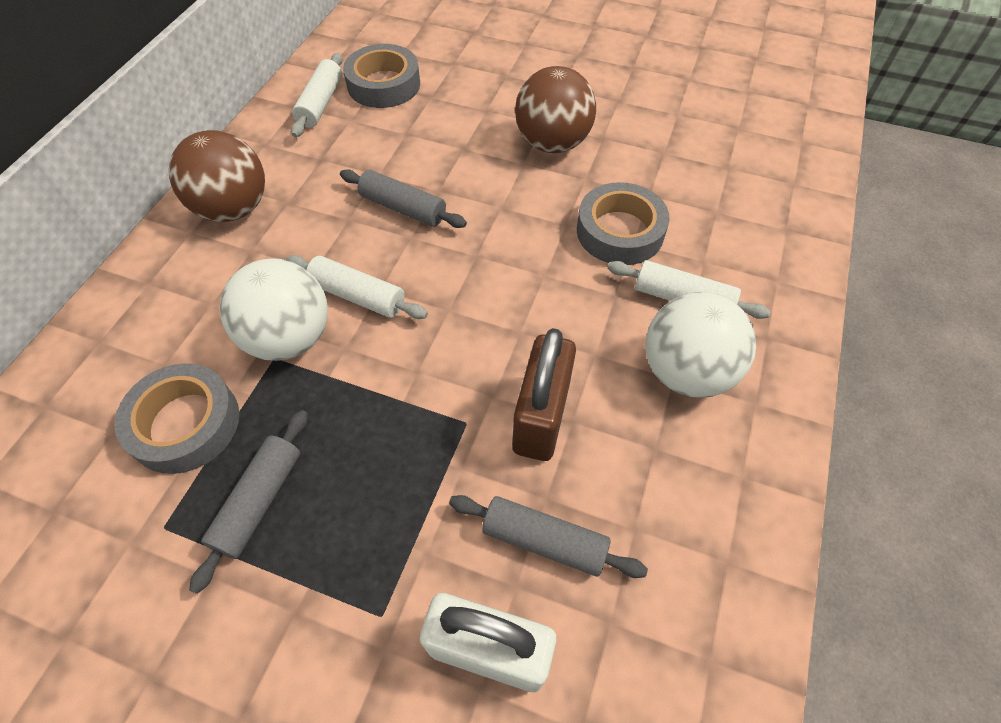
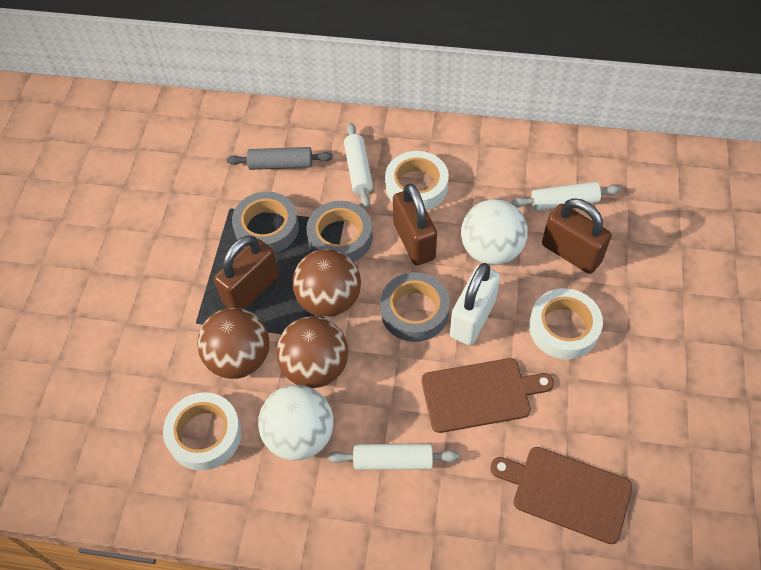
brown ball: 2 -> 3
brown cutting board: 0 -> 2
brown padlock: 1 -> 3
grey rolling pin: 3 -> 1
white tape: 0 -> 3

